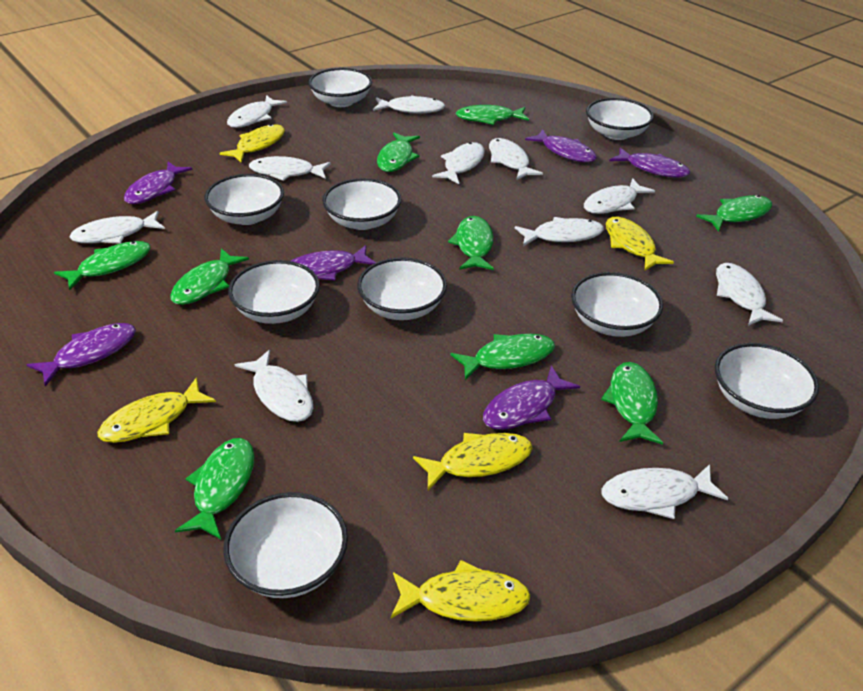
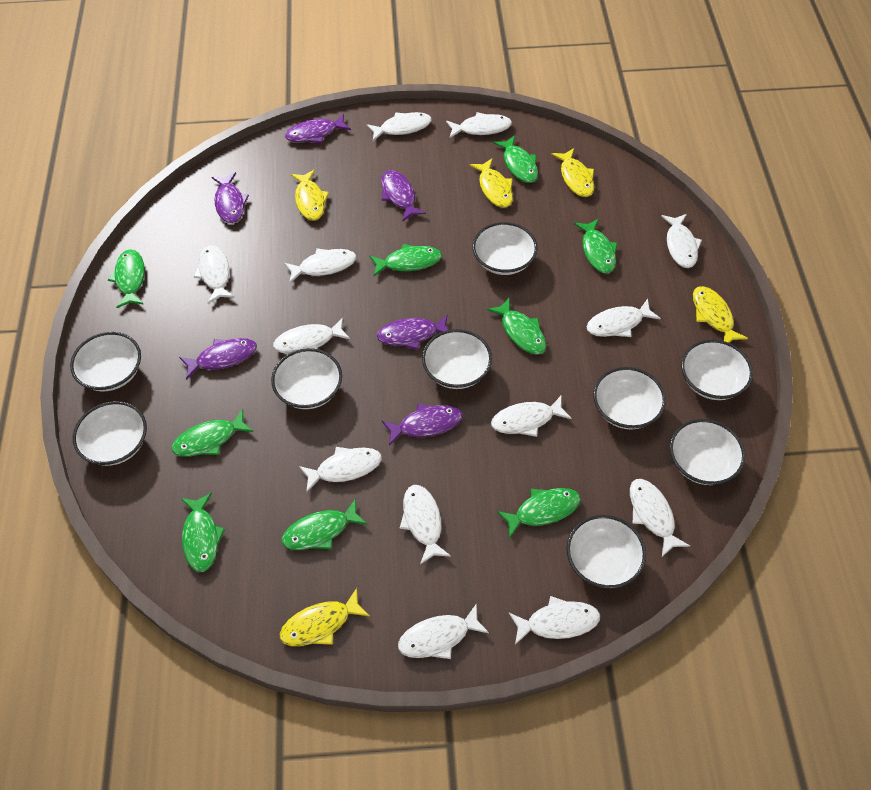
white fish: 11 -> 13

